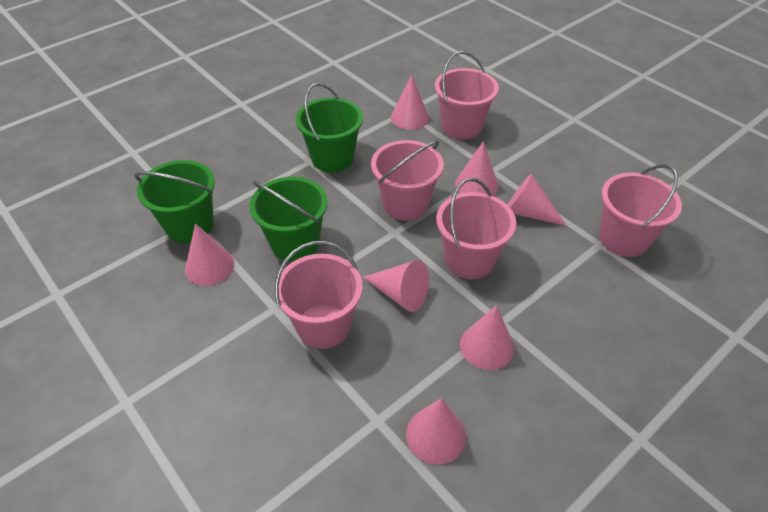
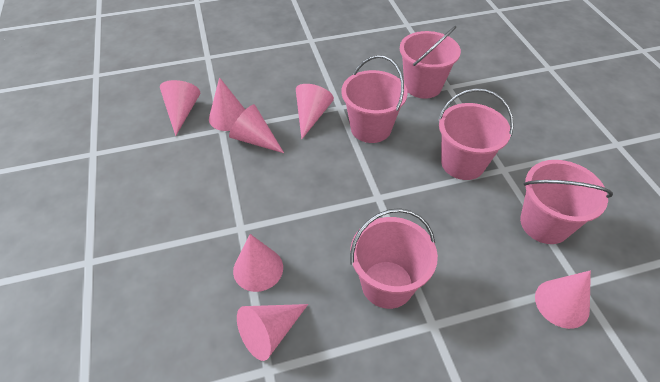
green bucket: 3 -> 0

